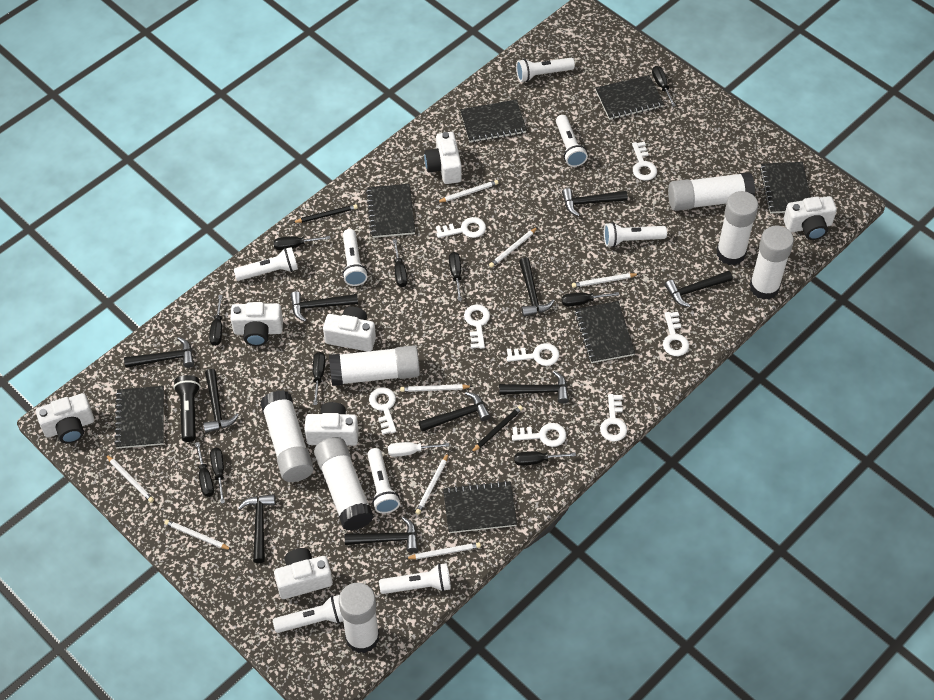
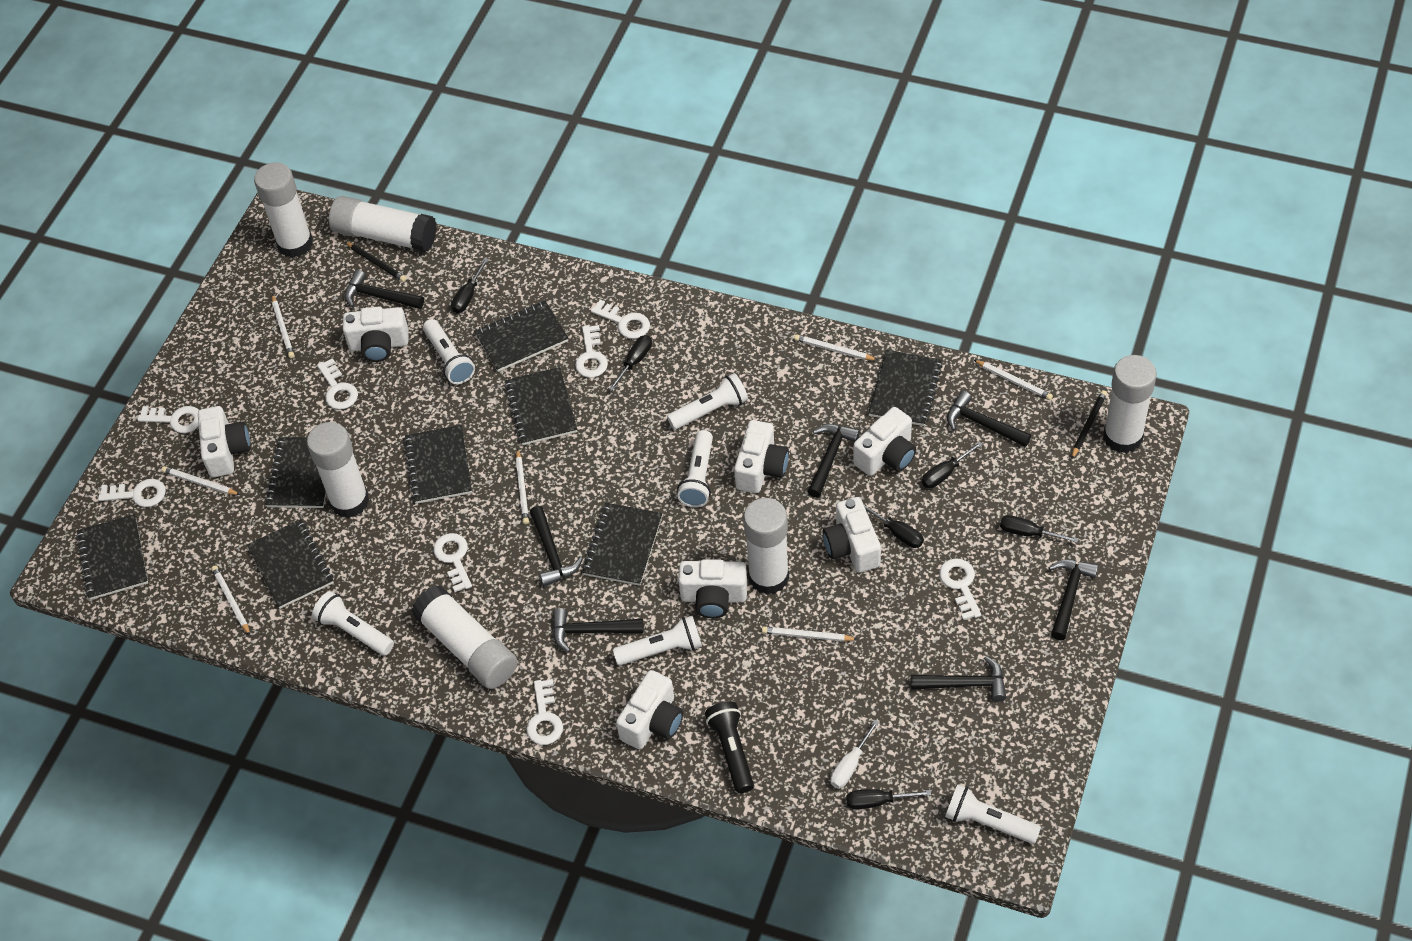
black hammer: 10 -> 7
black notebook: 7 -> 8
black screwdriver: 10 -> 6
white flashlight: 8 -> 6
white glue stick: 7 -> 6
white pencil: 8 -> 7

